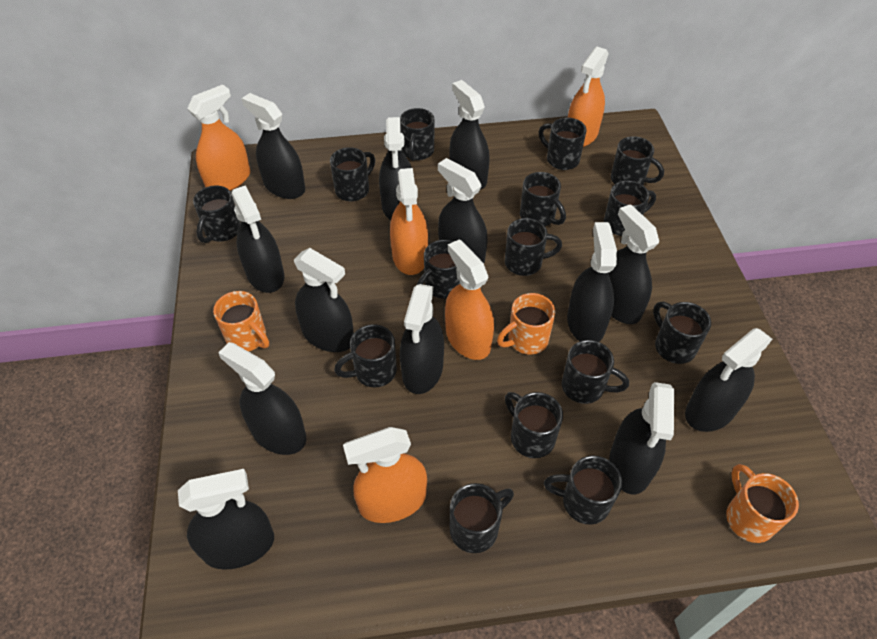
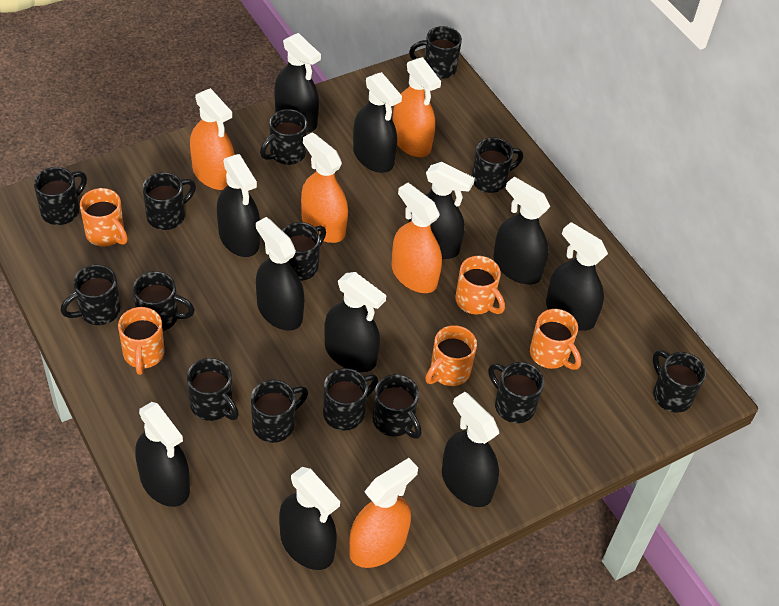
black mug: 15 -> 14
black spray bottle: 13 -> 11
orange mug: 3 -> 5

